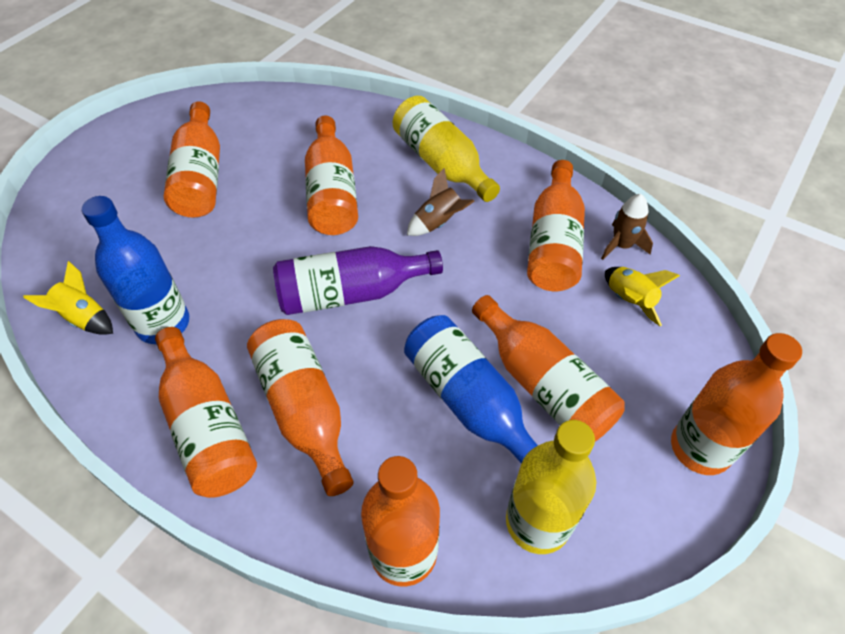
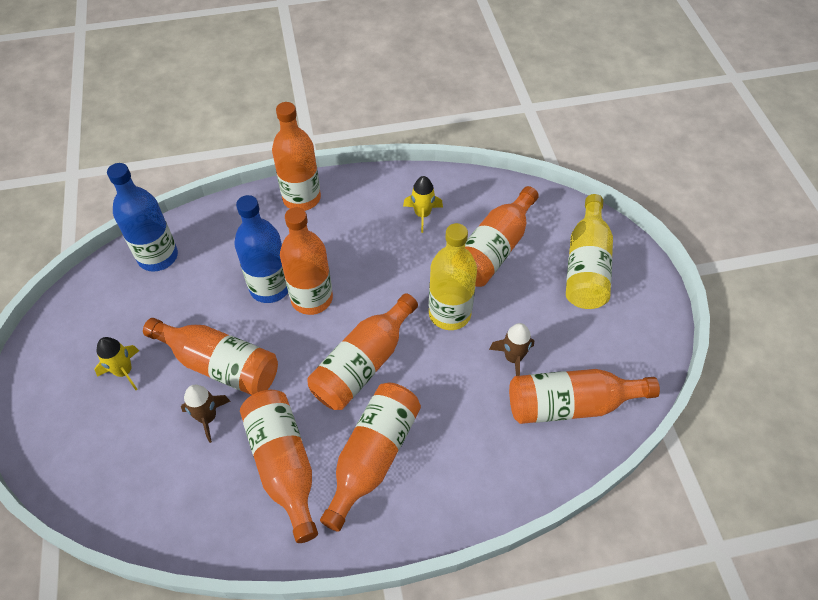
purple bottle: 1 -> 0

